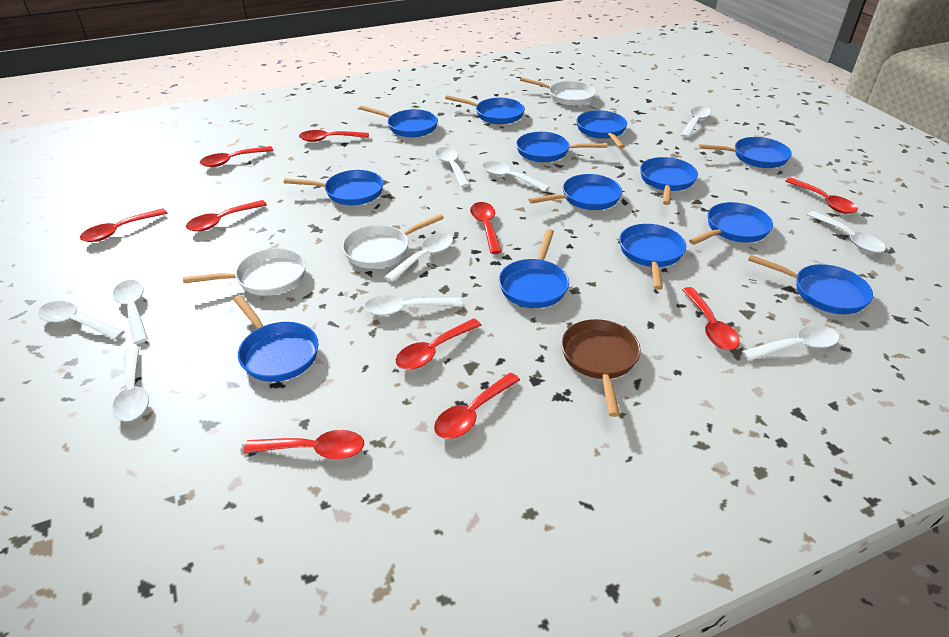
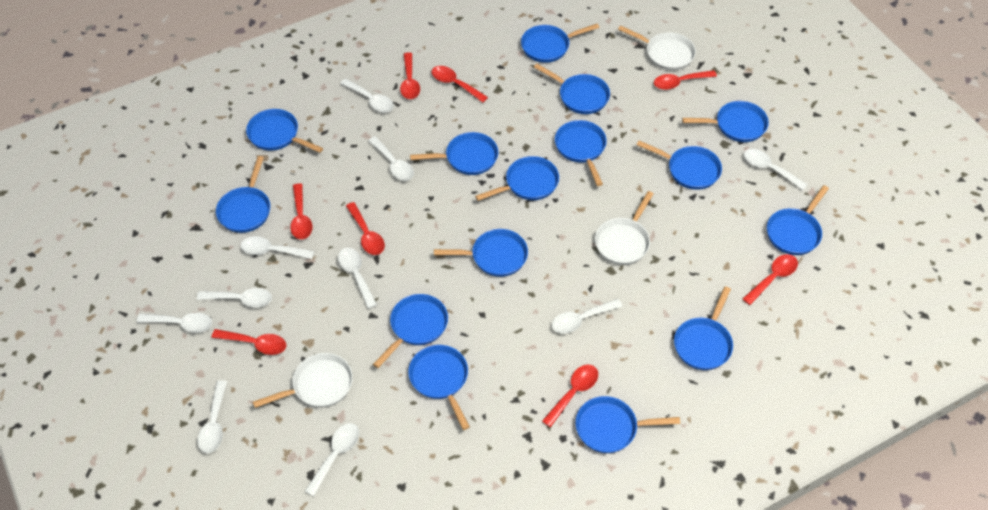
blue pan: 13 -> 15
brown pan: 1 -> 0
red spoon: 10 -> 8

